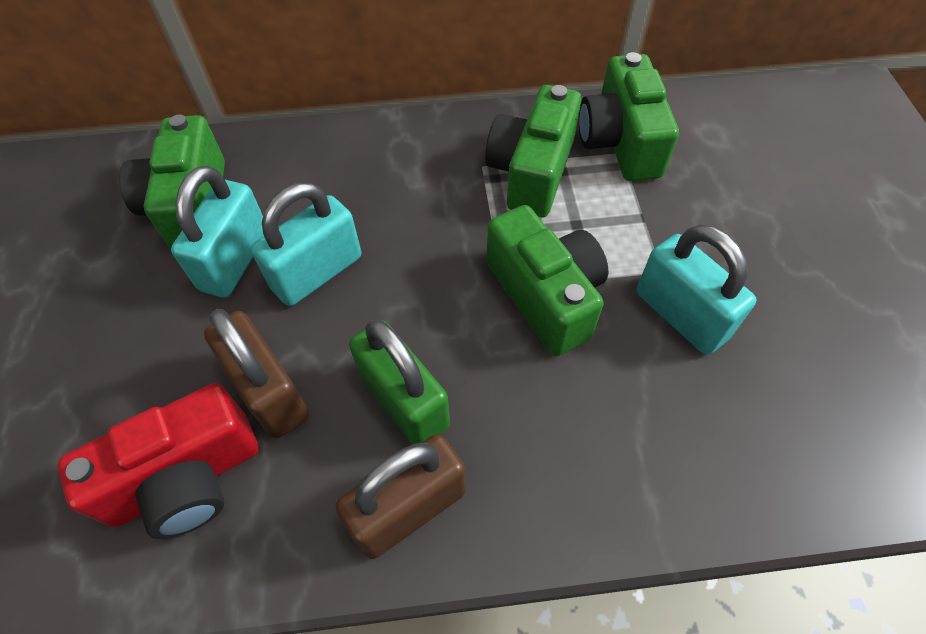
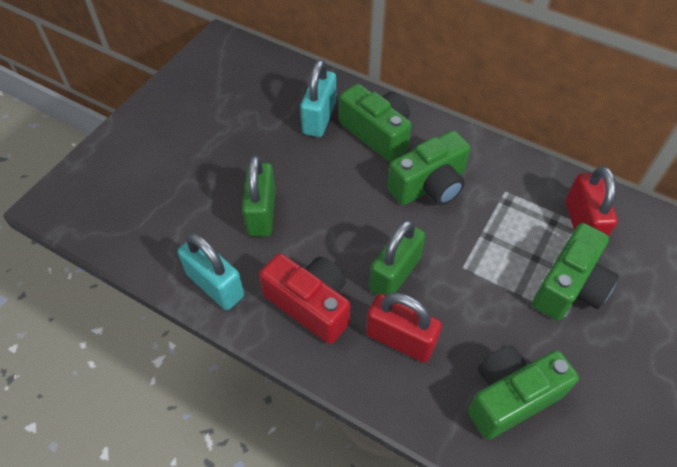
brown padlock: 2 -> 0
green padlock: 1 -> 2
red padlock: 0 -> 2
turquoise padlock: 3 -> 2

